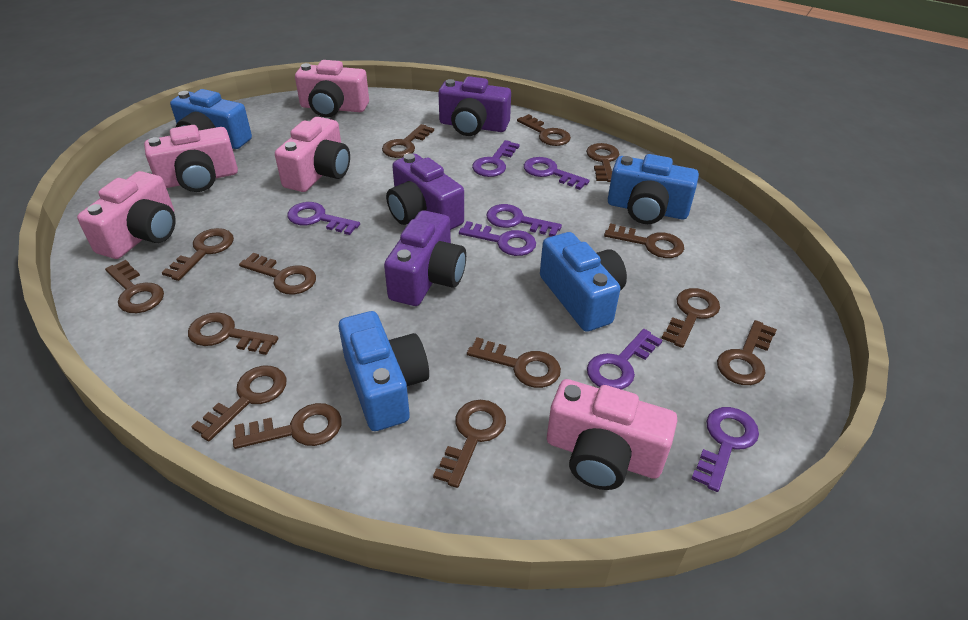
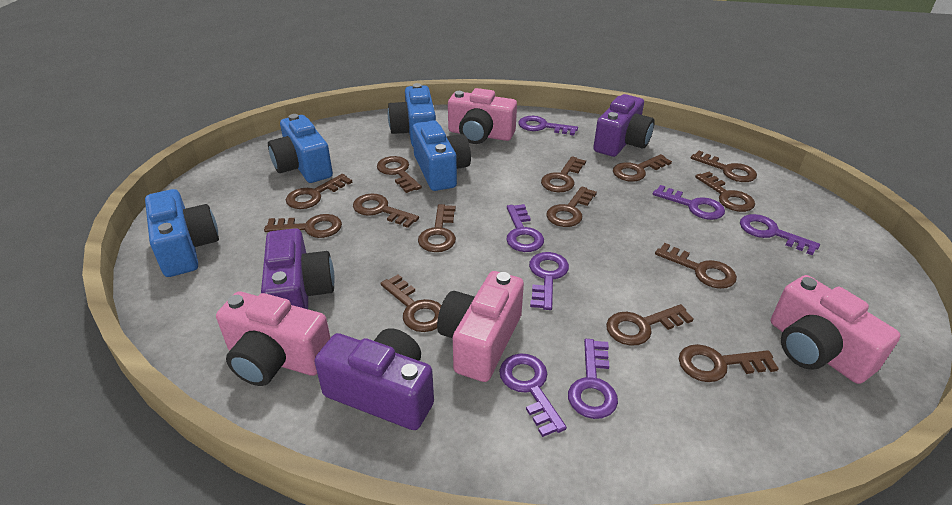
pink camera: 5 -> 4

